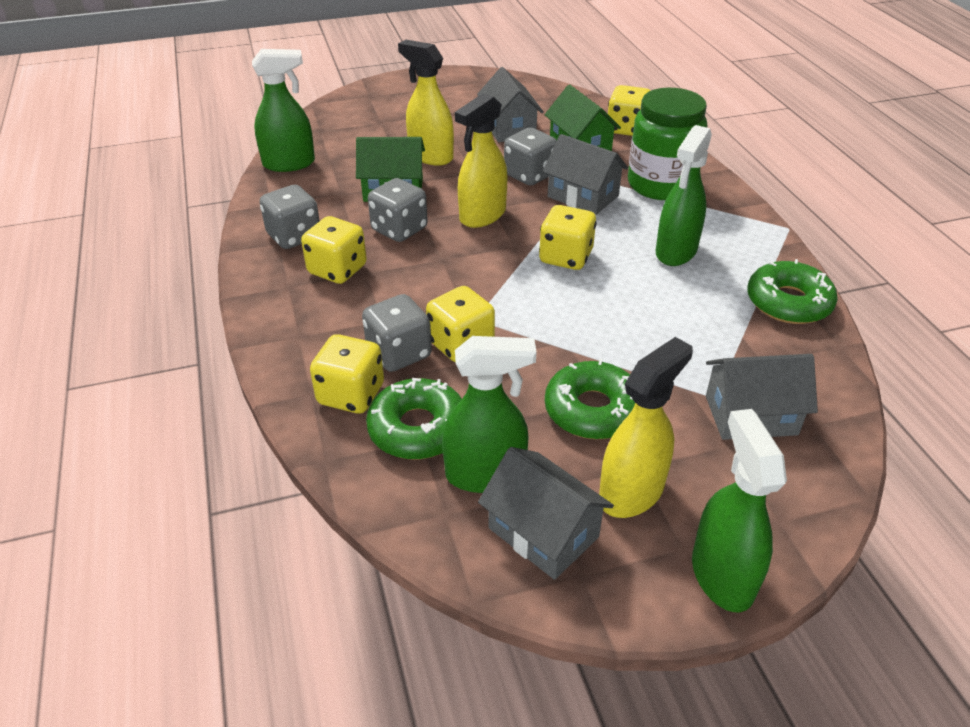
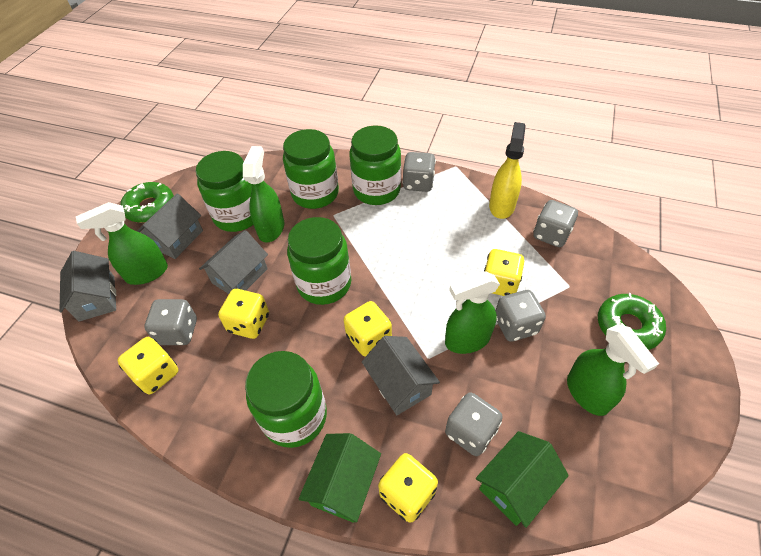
green donut: 3 -> 2
green jar: 1 -> 5
grey dice: 4 -> 5
yellow spray bottle: 3 -> 1

